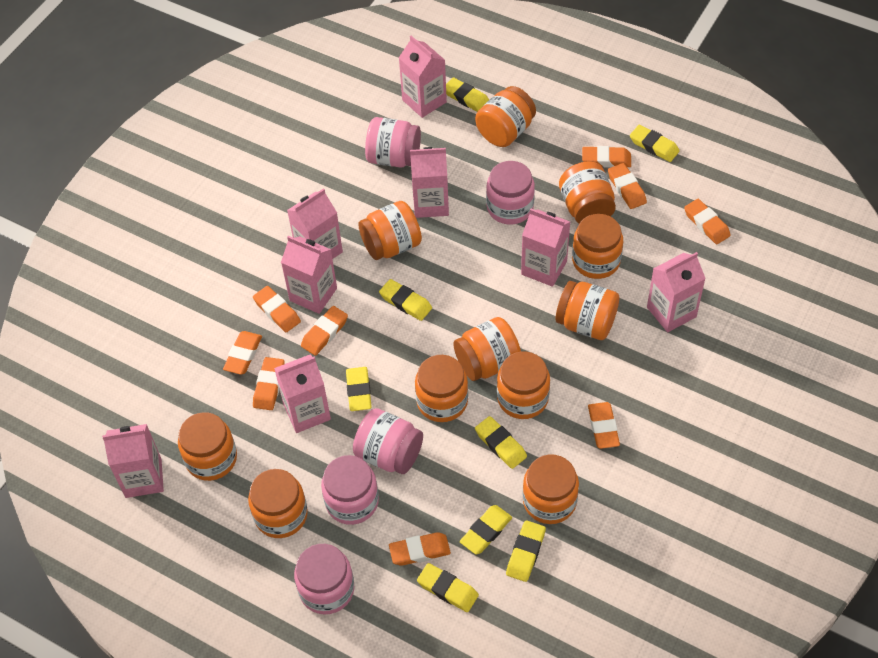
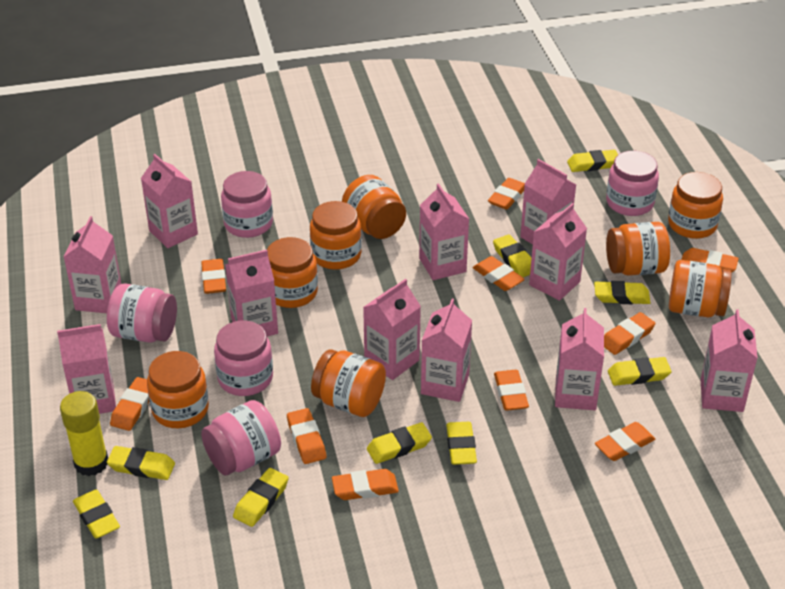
orange eraser: 9 -> 10
orange jar: 11 -> 8
pink carton: 8 -> 11
yellow eraser: 8 -> 9
yellow glue stick: 0 -> 1

